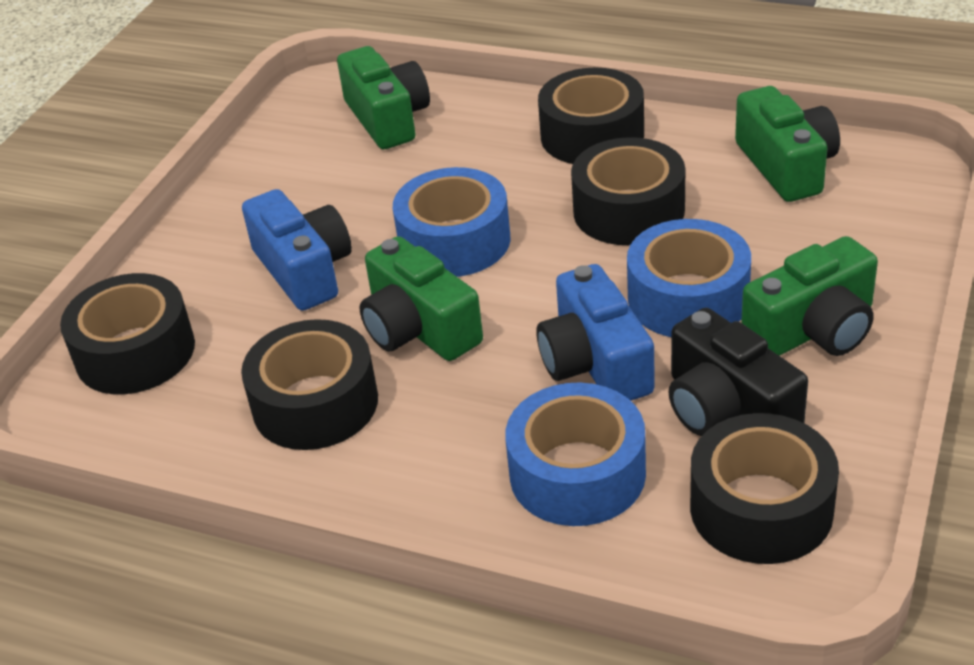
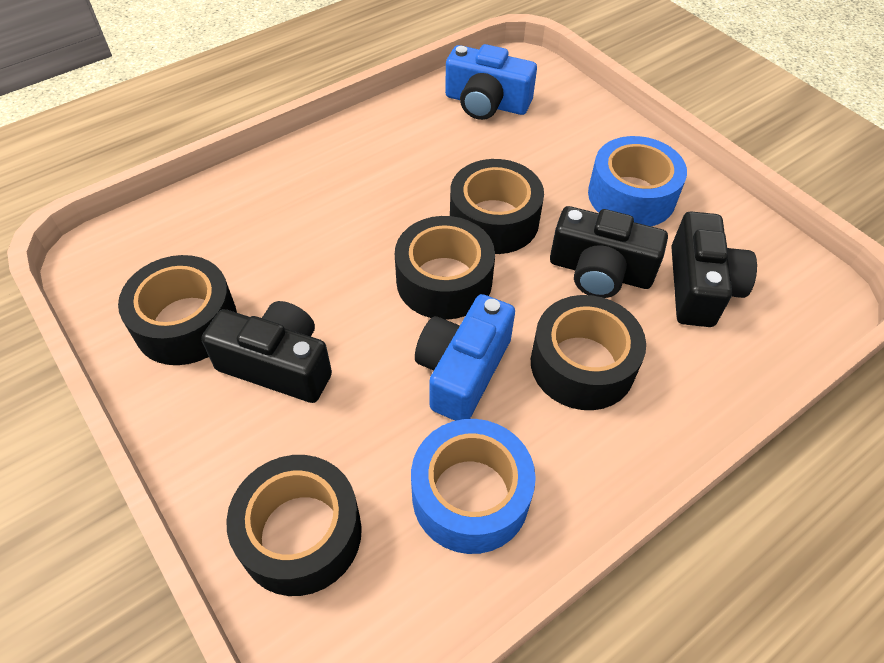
black camera: 1 -> 3
blue tape: 3 -> 2
green camera: 4 -> 0

